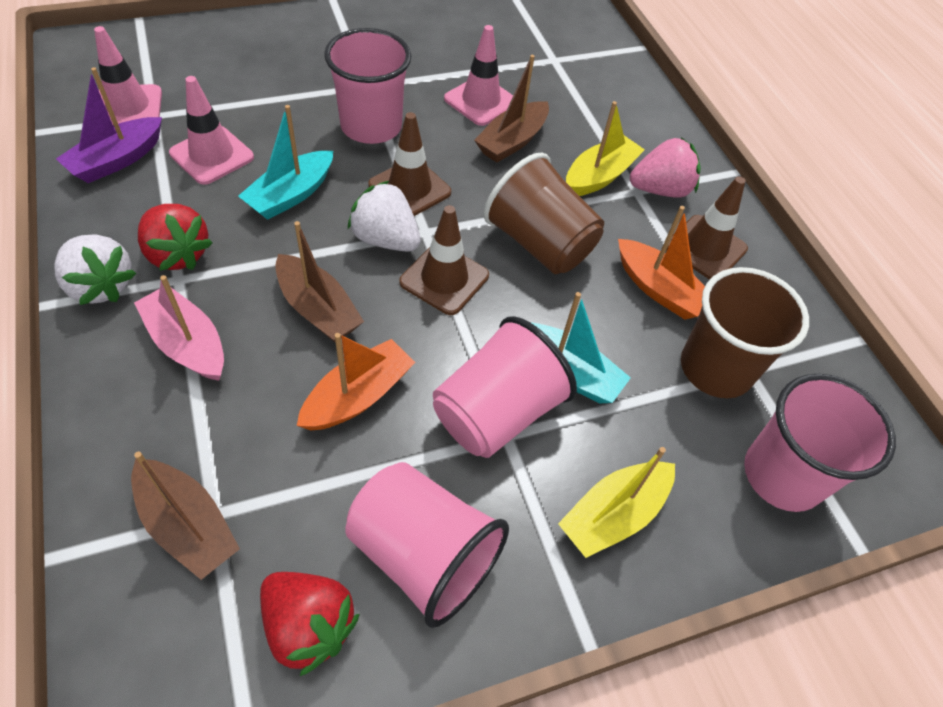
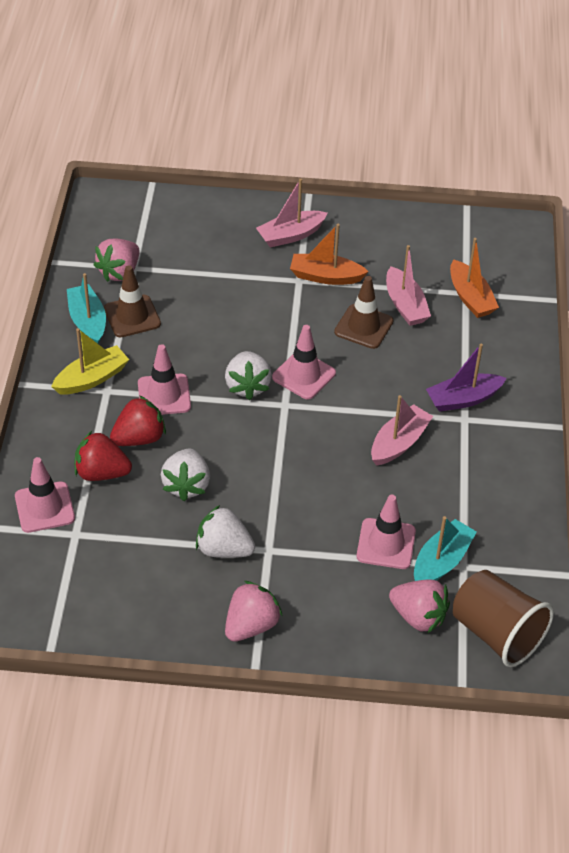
brown boat: 3 -> 0
brown cup: 2 -> 1
brown traffic cone: 3 -> 2
pink boat: 1 -> 3
pink cup: 4 -> 0
pink strawberry: 1 -> 3
pink traffic cone: 3 -> 4
white strawberry: 2 -> 3
yellow boat: 2 -> 1

